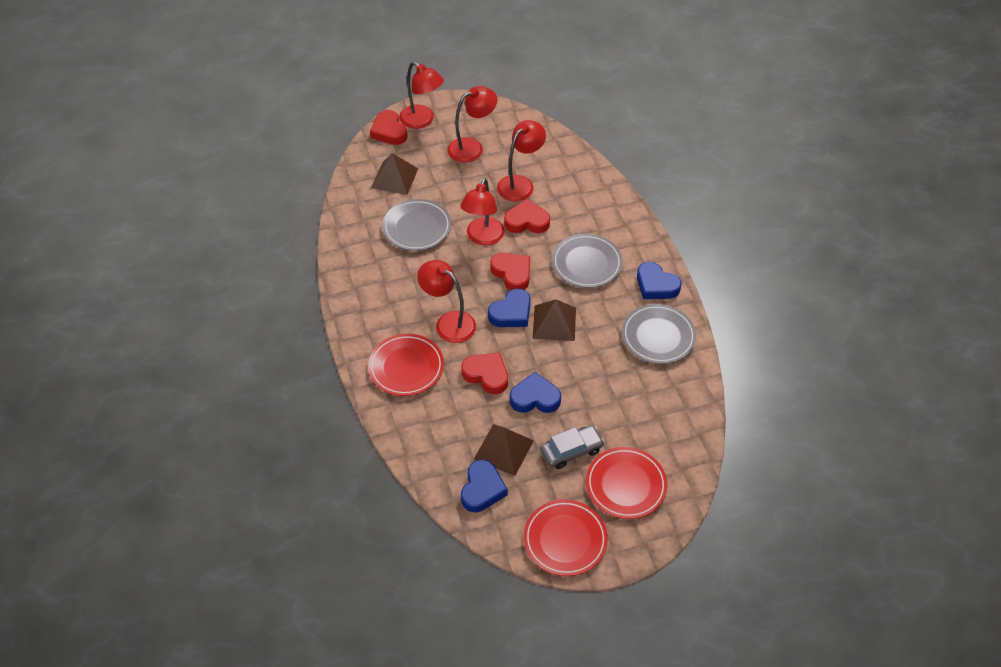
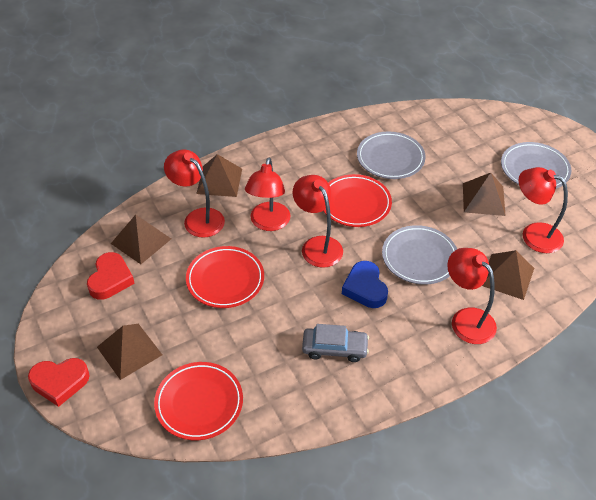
blue heart: 4 -> 1
brown pyramid: 3 -> 5
red heart: 4 -> 2

